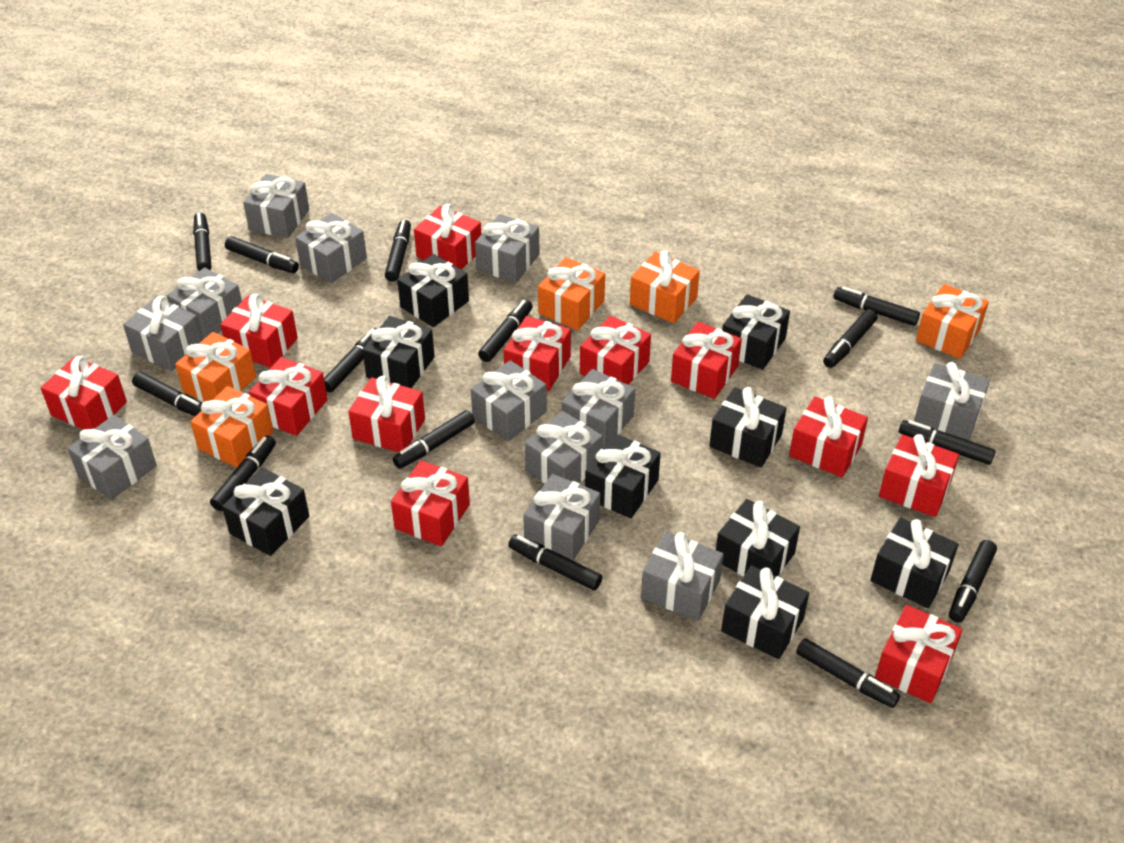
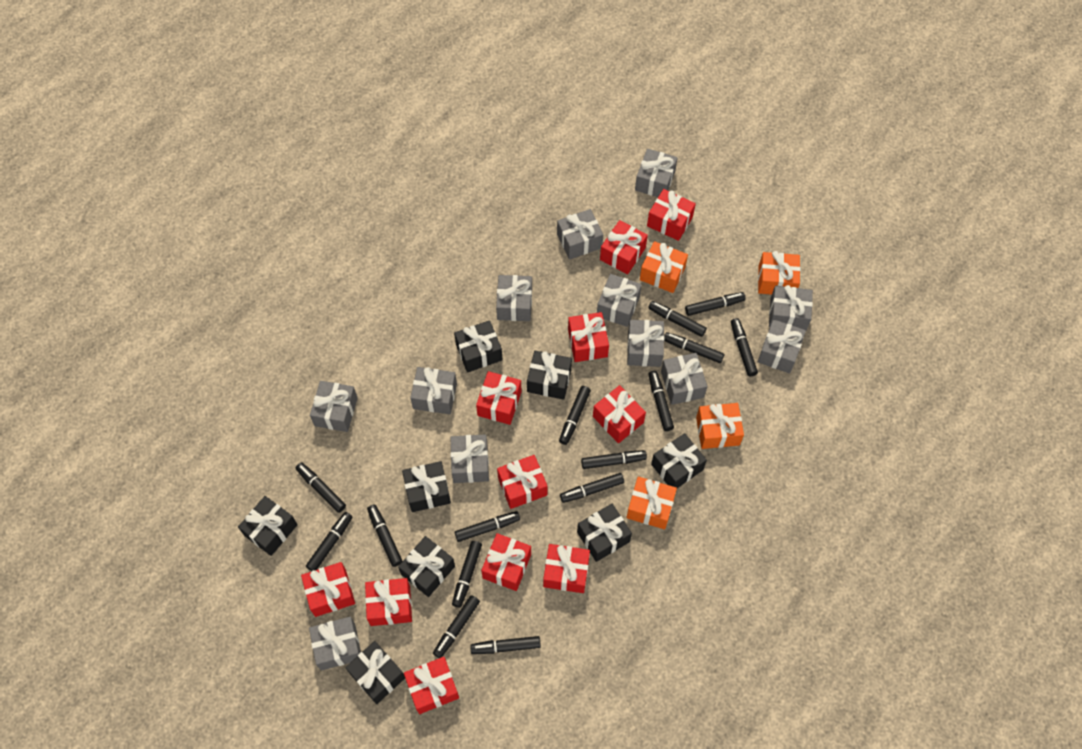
black gift: 9 -> 8
black marker: 14 -> 15
orange gift: 5 -> 4
red gift: 12 -> 11

